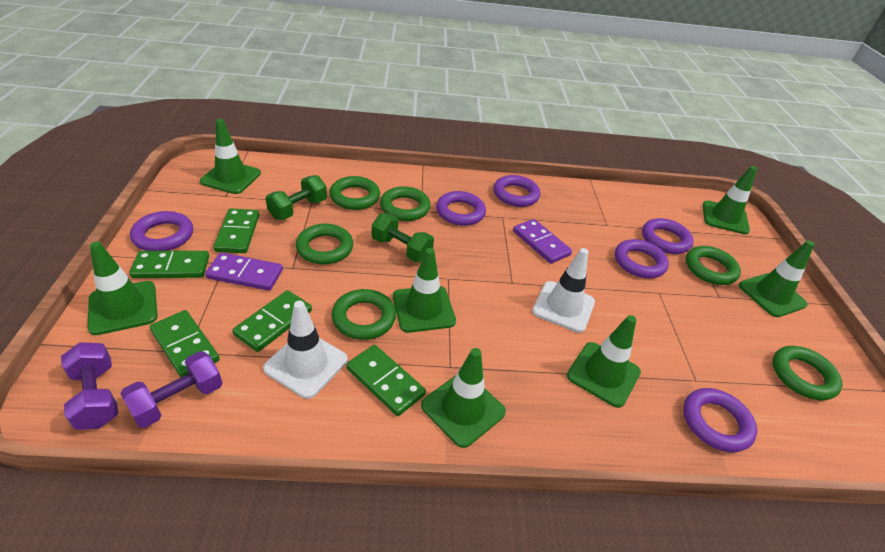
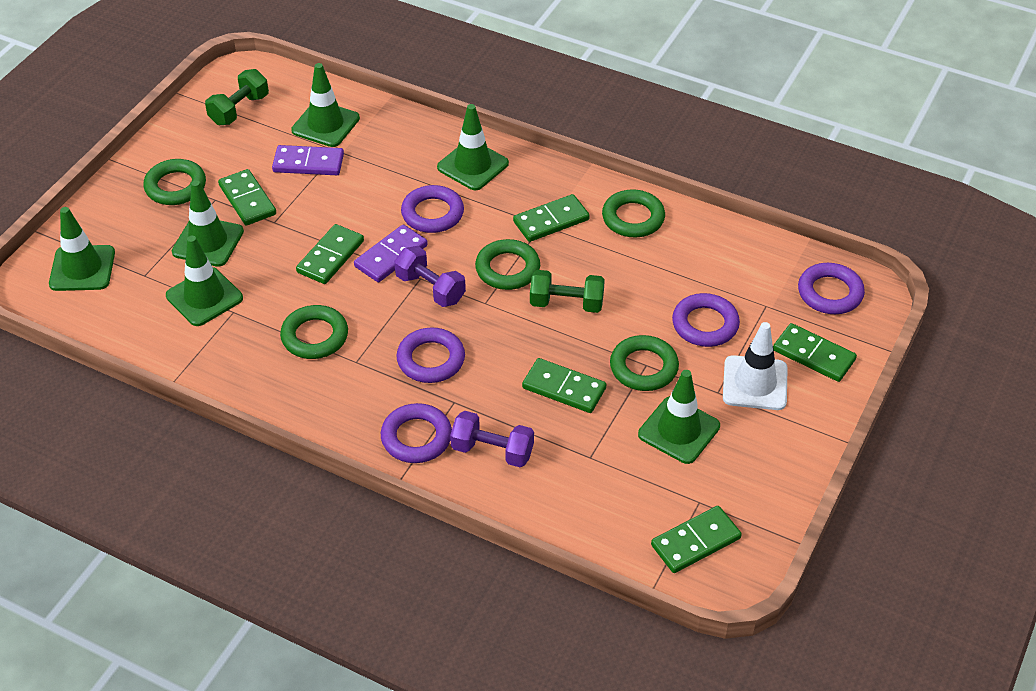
green domino: 5 -> 6
green ring: 6 -> 5
green traffic cone: 7 -> 6
purple ring: 6 -> 5
white traffic cone: 2 -> 1

